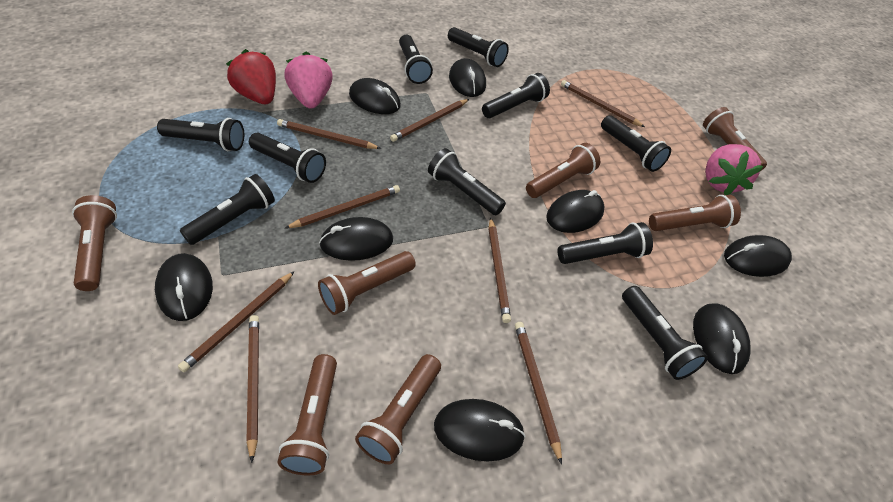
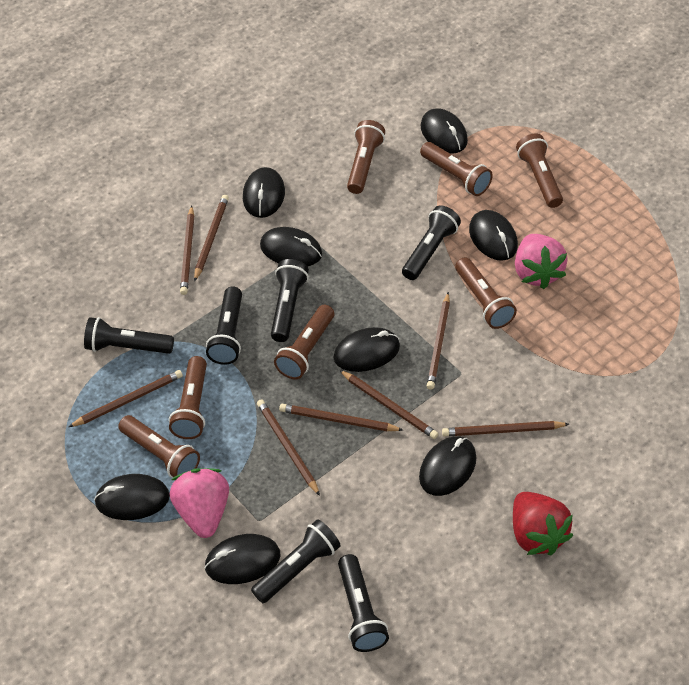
black flashlight: 10 -> 6

